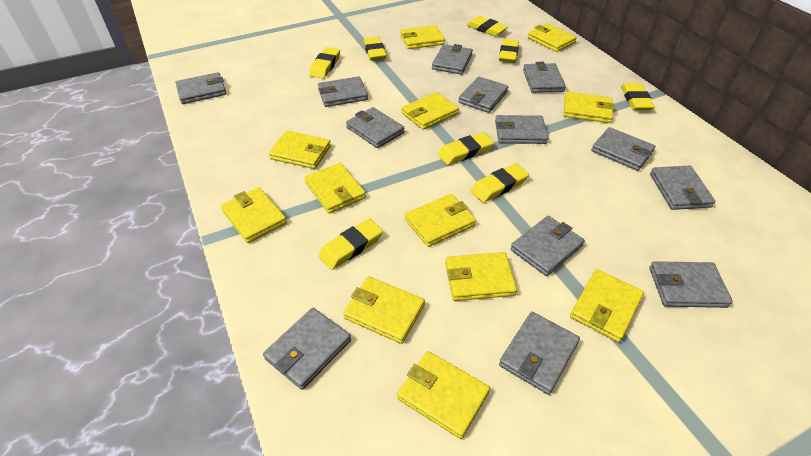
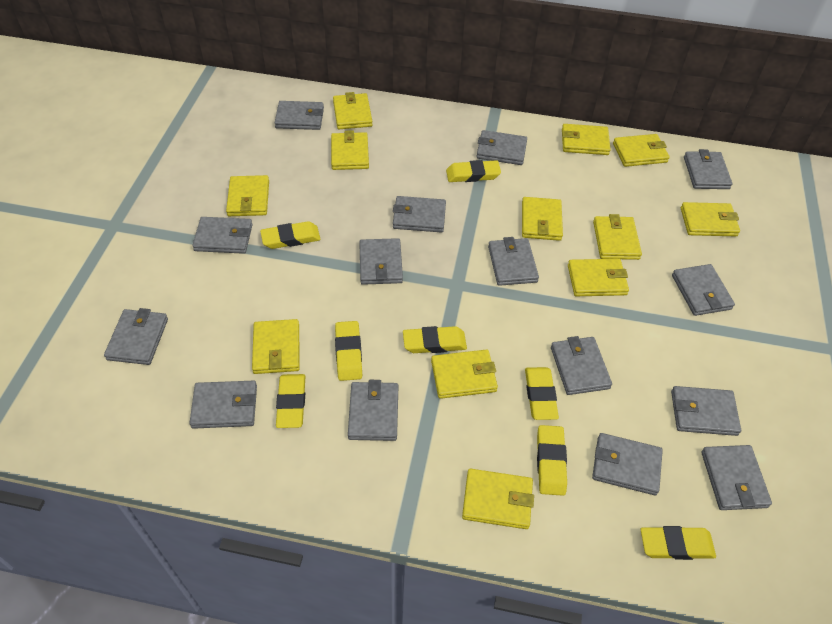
grey wallet: 13 -> 15

